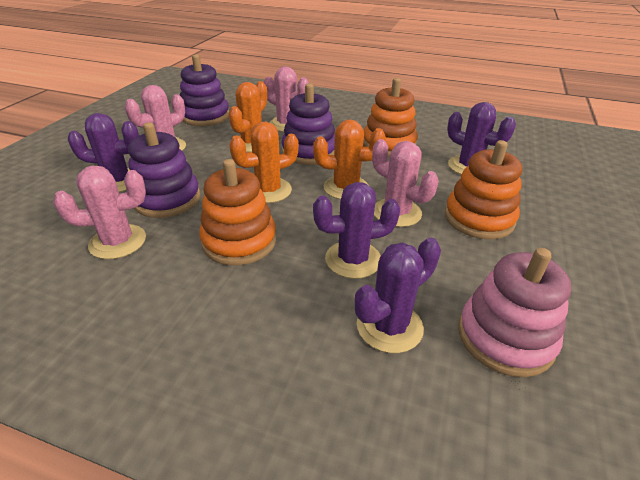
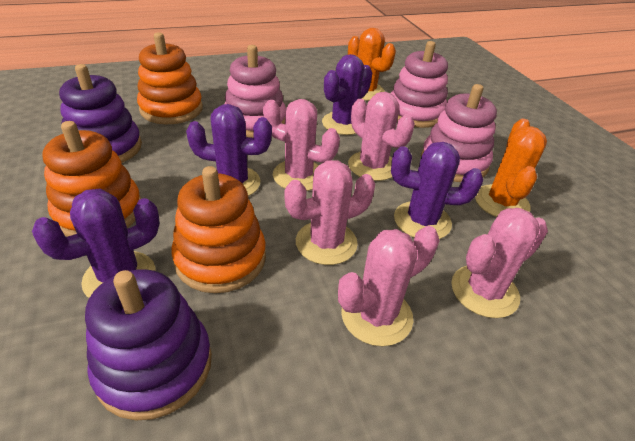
orange cactus: 3 -> 2
pink cactus: 4 -> 5
pink stacking toy: 1 -> 3
purple stacking toy: 3 -> 2

